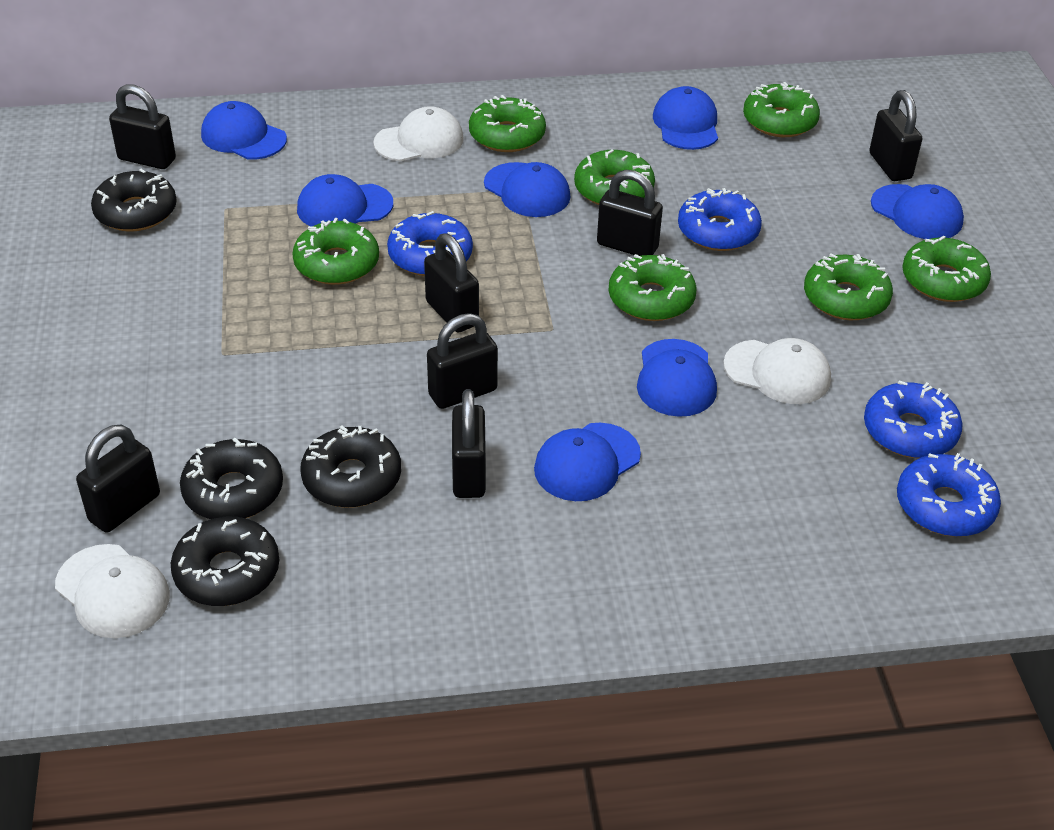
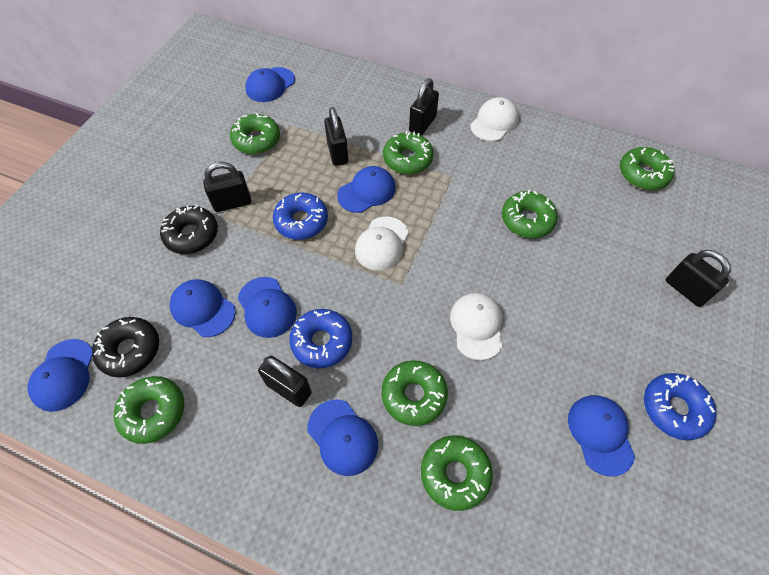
black donut: 4 -> 2
black padlock: 7 -> 5
blue donut: 4 -> 3

